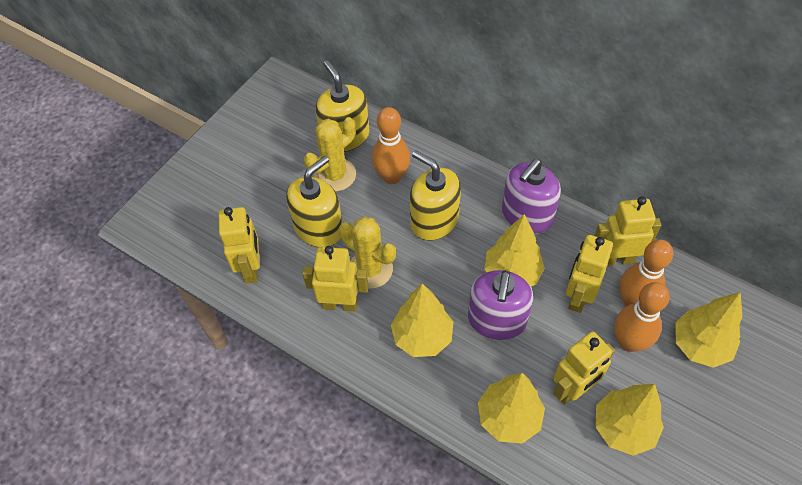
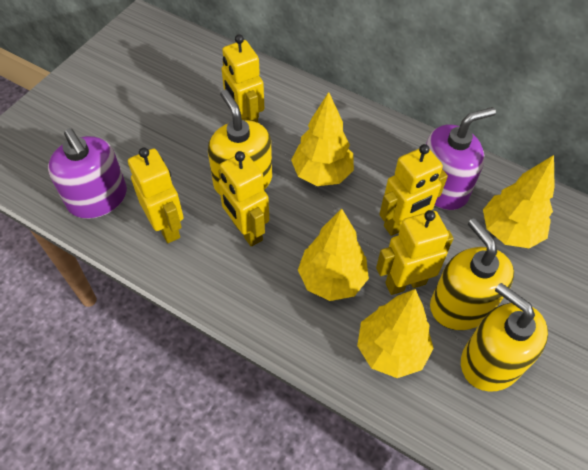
orange bowling pin: 3 -> 0
yellow cactus: 2 -> 0
yellow tree: 5 -> 4

